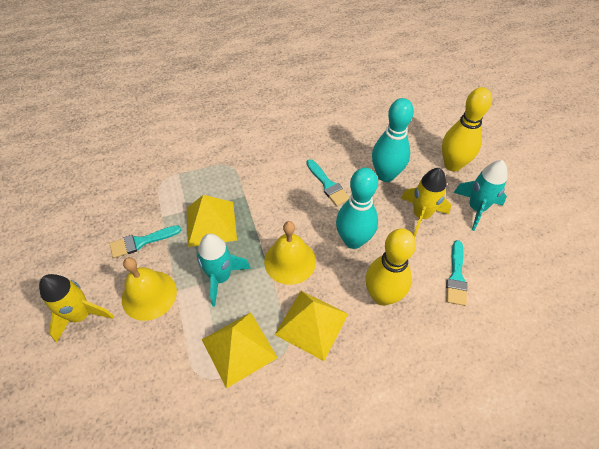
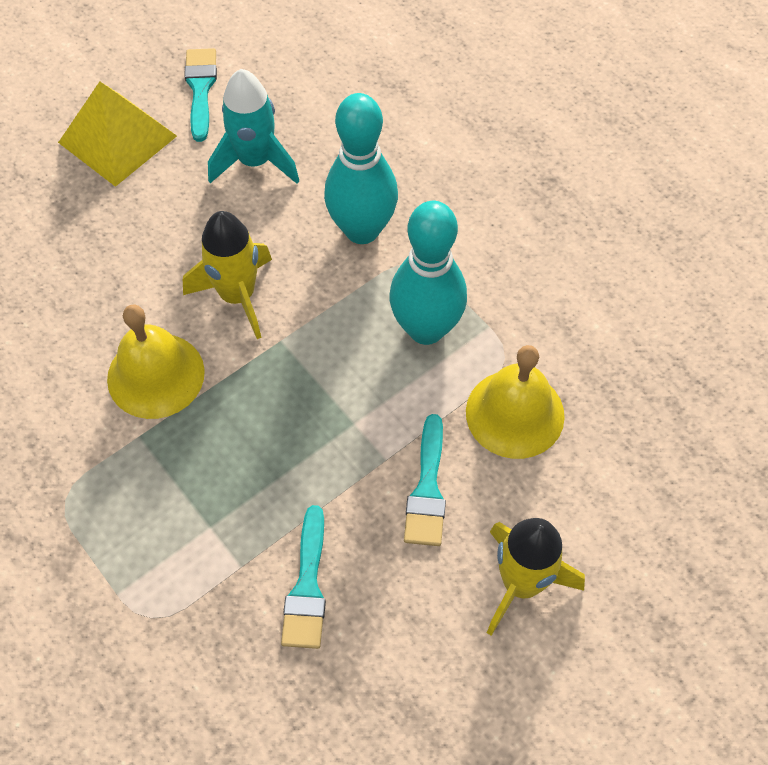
turquoise rocket: 2 -> 1
yellow bowling pin: 2 -> 0
yellow pyramid: 3 -> 1

